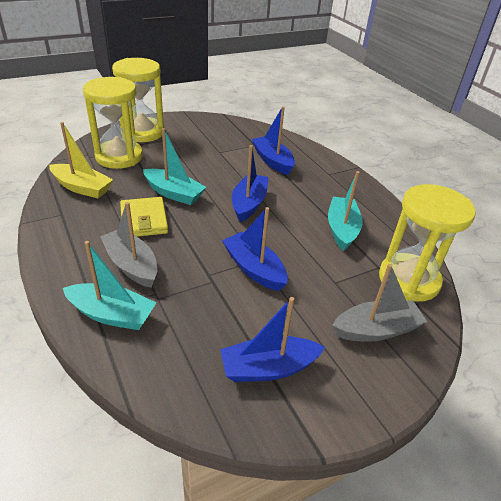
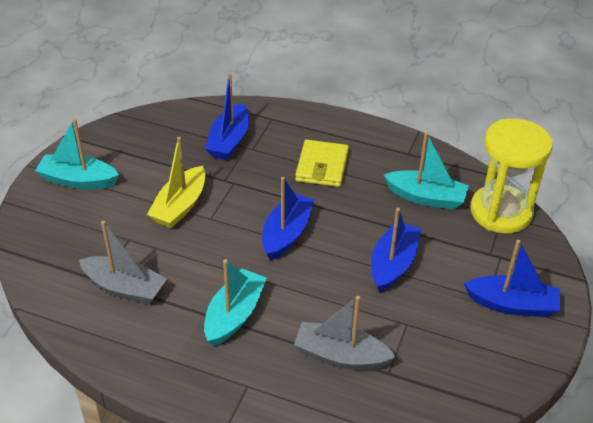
yellow hourglass: 3 -> 1

